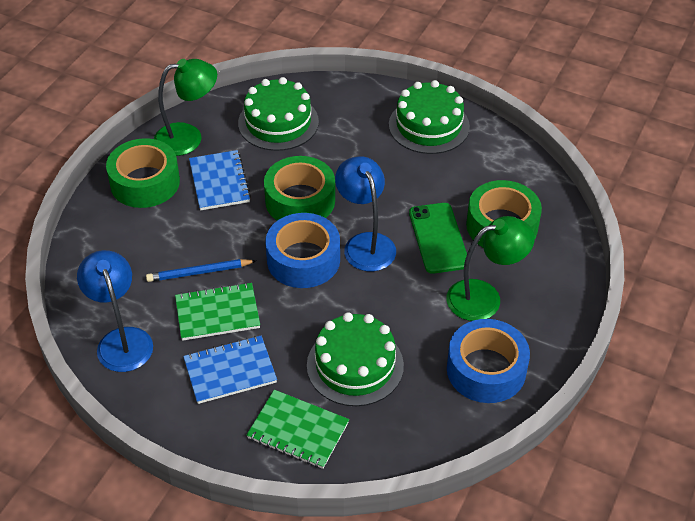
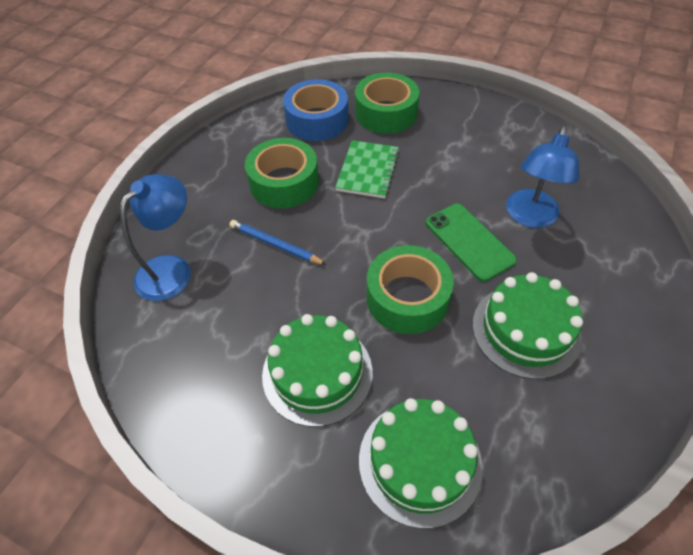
blue notebook: 2 -> 0
blue tape: 2 -> 1
green lamp: 2 -> 0
green notebook: 2 -> 1

